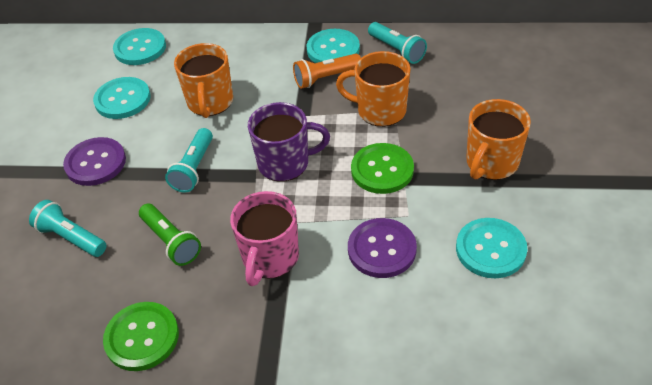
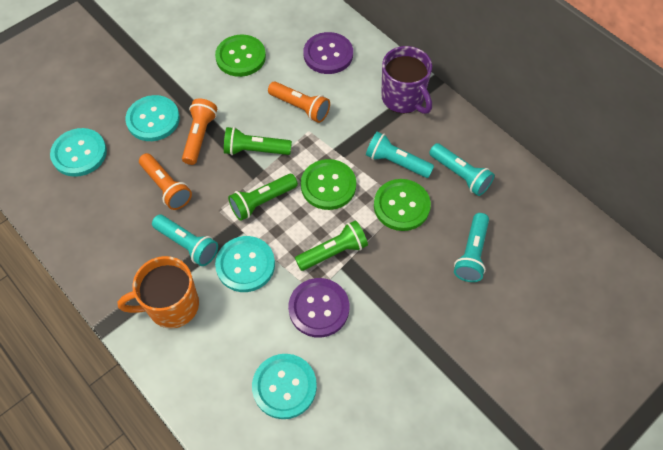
green button: 2 -> 3
green flashlight: 1 -> 3
orange flashlight: 1 -> 3
orange mug: 3 -> 1
pink mug: 1 -> 0
turquoise flashlight: 3 -> 4

